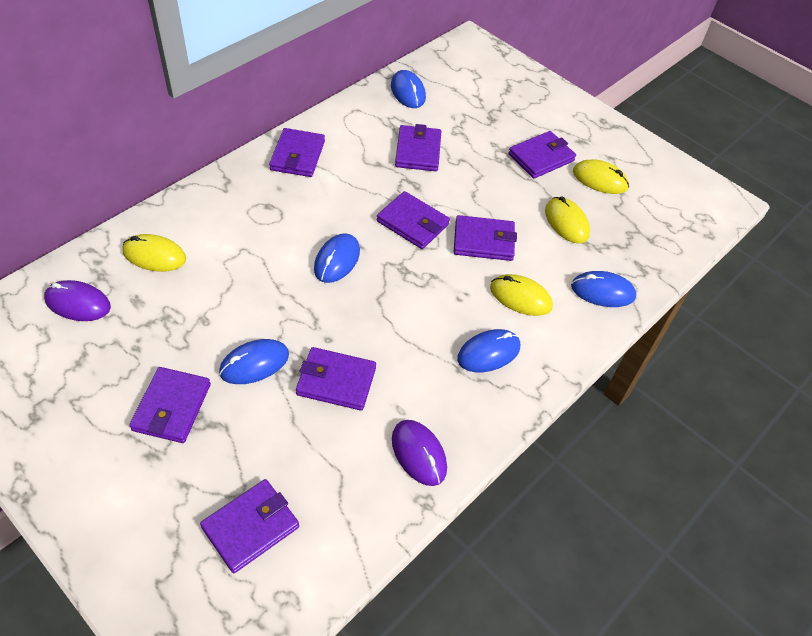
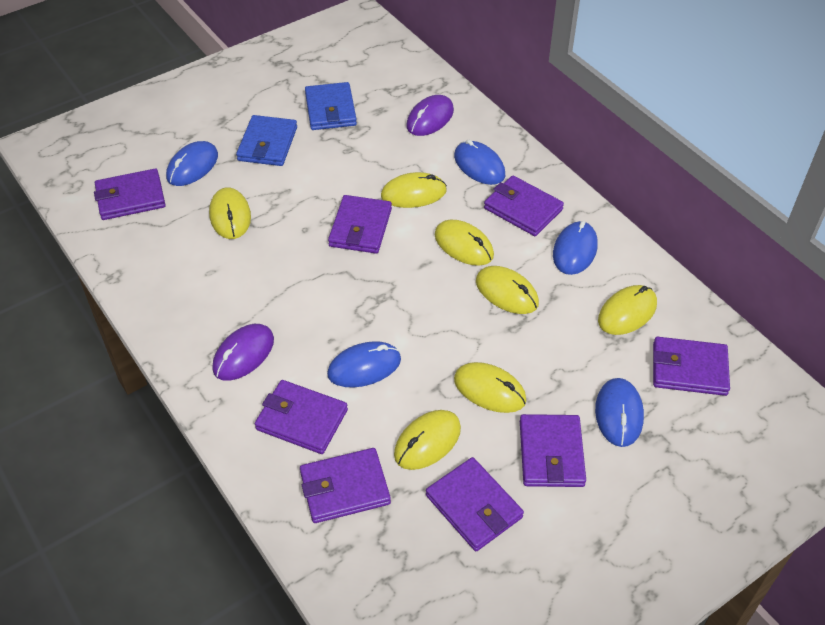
blue wallet: 0 -> 2
yellow mouse: 4 -> 7

